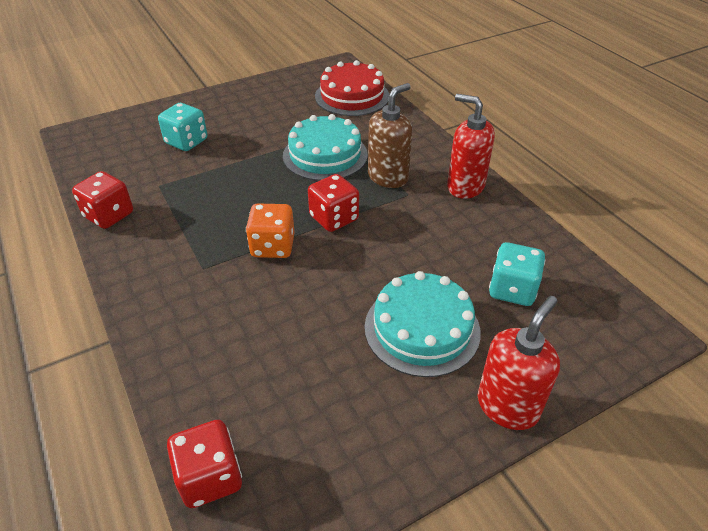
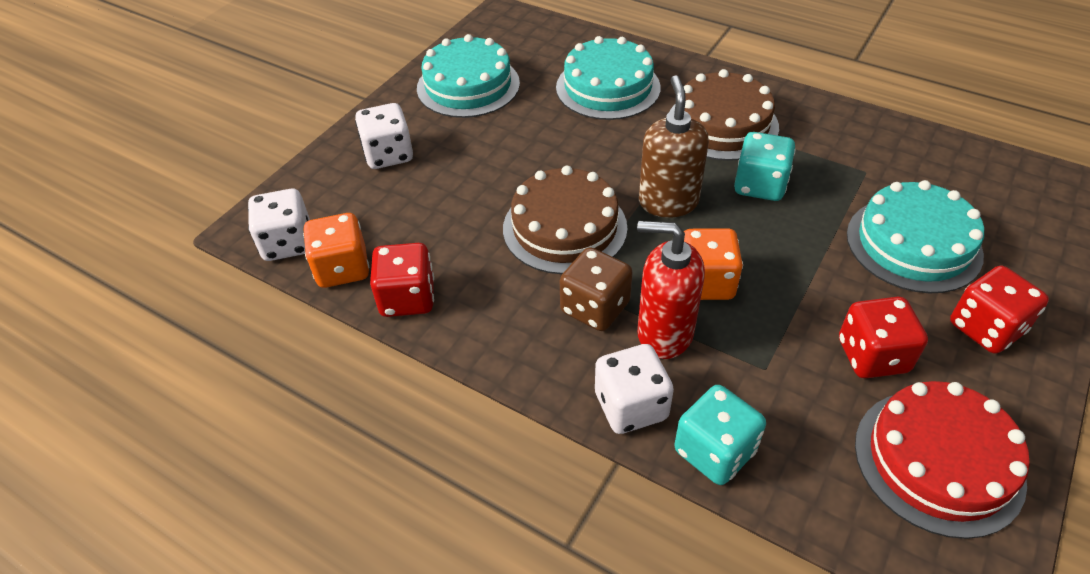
brown cake: 0 -> 2
brown dice: 0 -> 1
orange dice: 1 -> 2
red soap dispenser: 2 -> 1
turquoise cake: 2 -> 3
white dice: 0 -> 3

